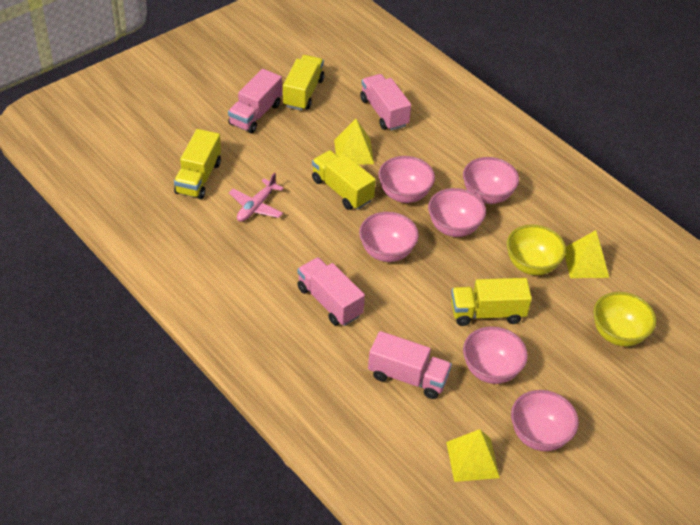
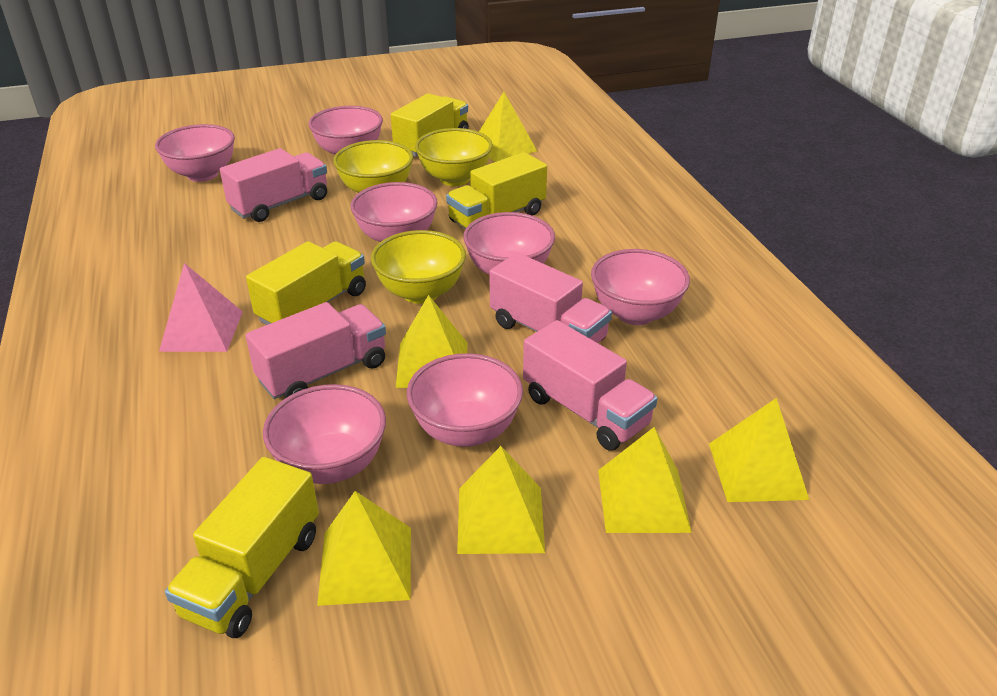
pink bowl: 6 -> 7
pink plane: 1 -> 0
pink pyramid: 0 -> 1
yellow bowl: 2 -> 3
yellow pyramid: 3 -> 6

